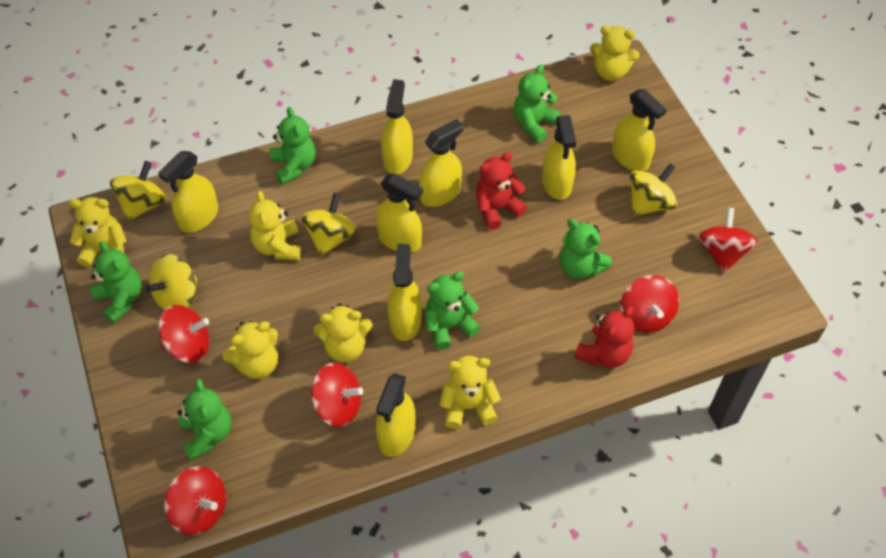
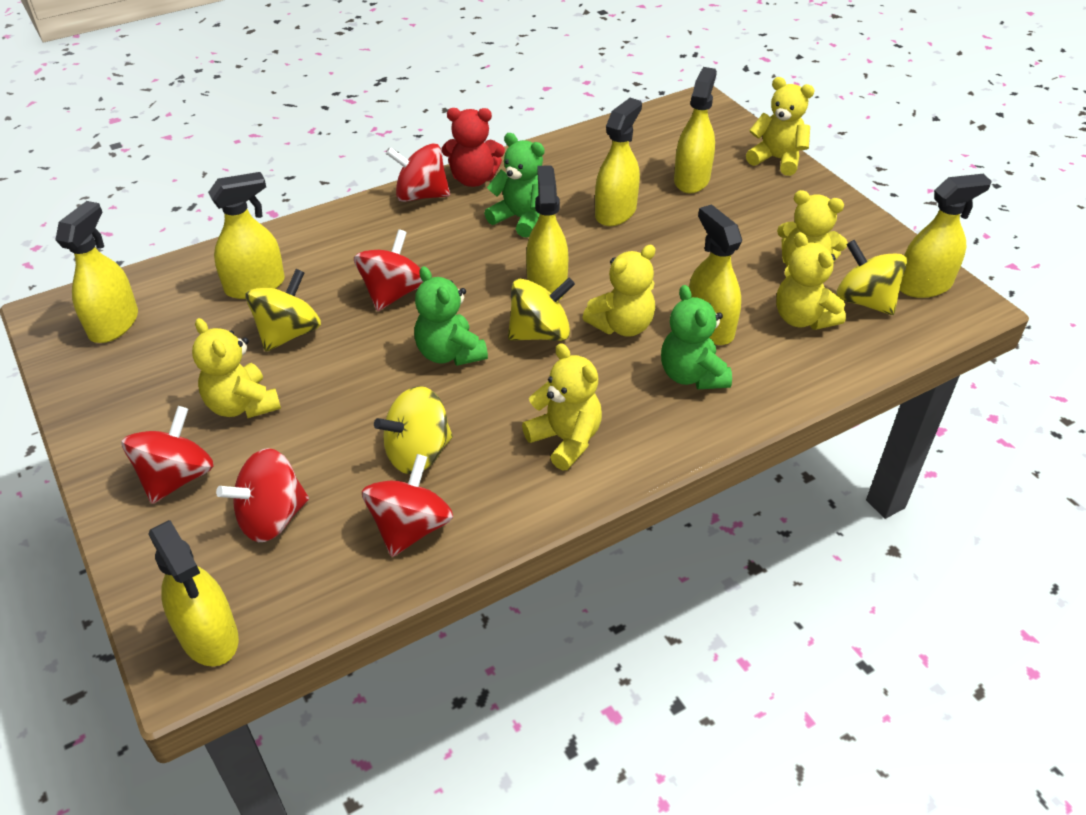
green teddy bear: 6 -> 3
red teddy bear: 2 -> 1

